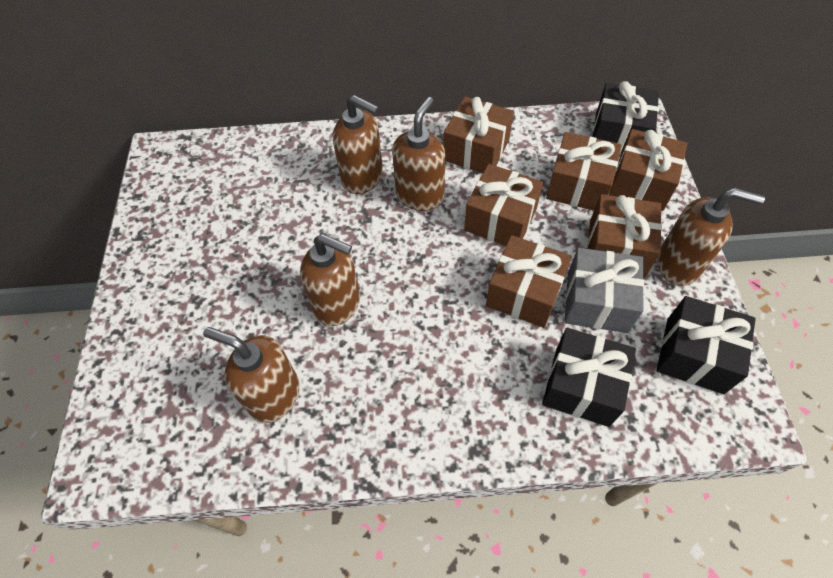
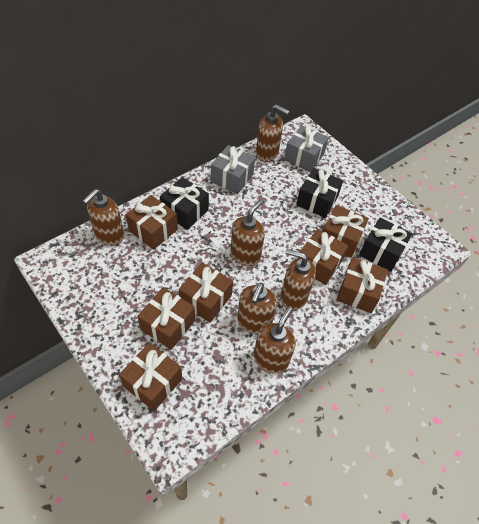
brown gift: 6 -> 7
brown soap dispenser: 5 -> 6
grey gift: 1 -> 2

